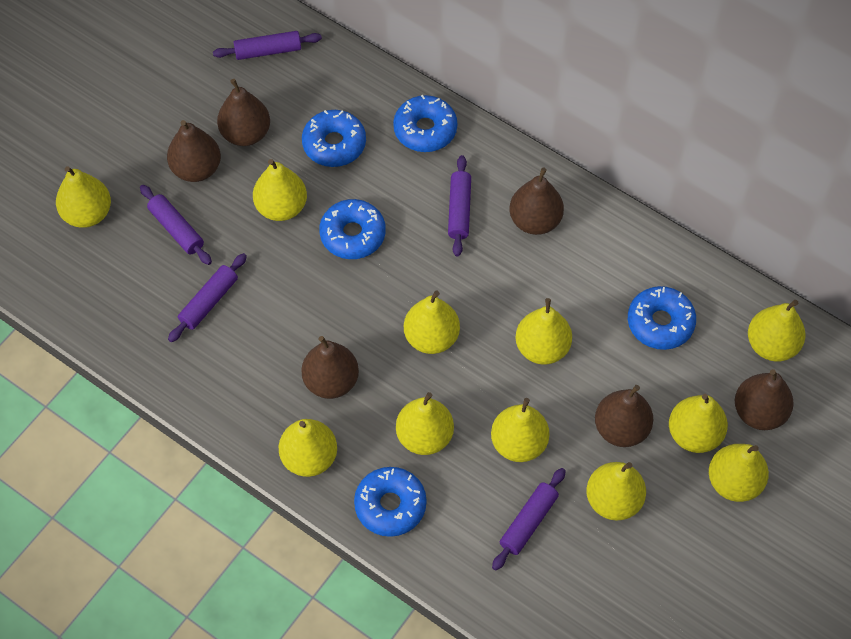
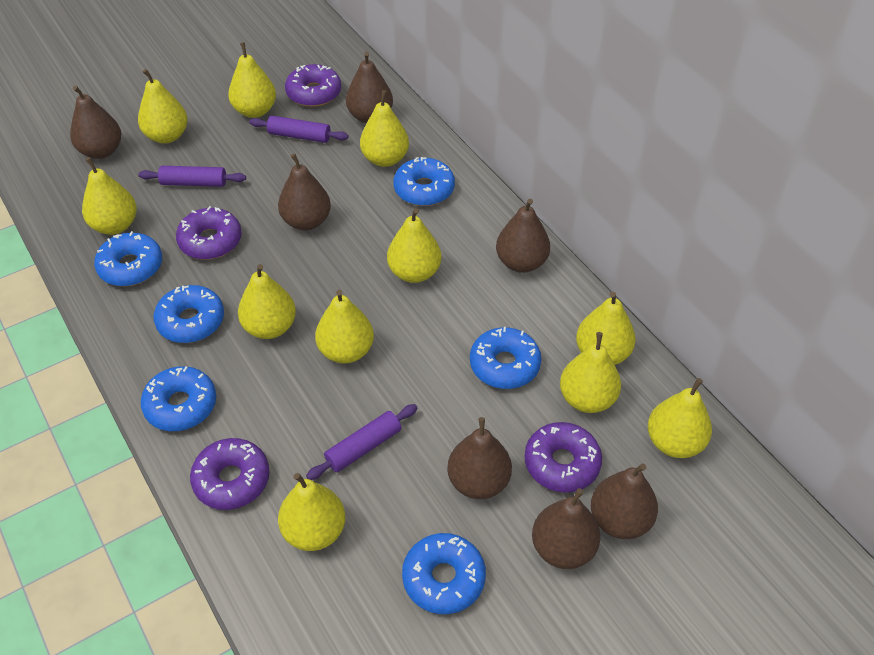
blue donut: 5 -> 6
brown pear: 6 -> 7
purple donut: 0 -> 4
purple rolling pin: 5 -> 3

